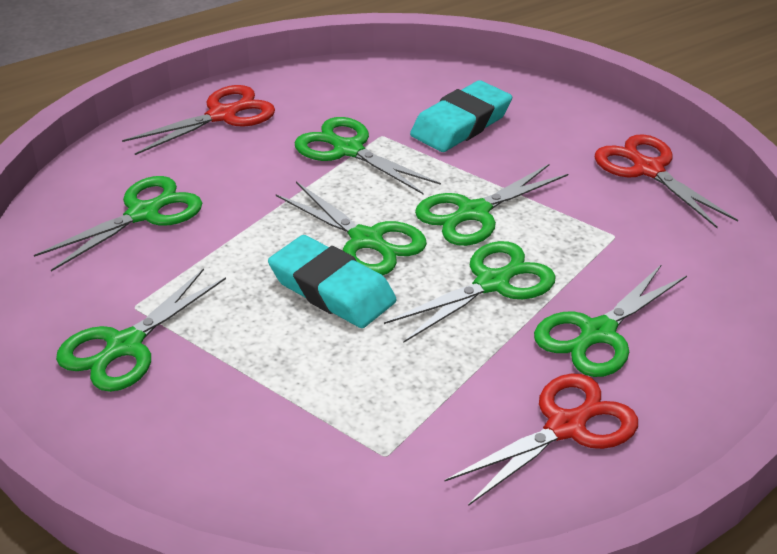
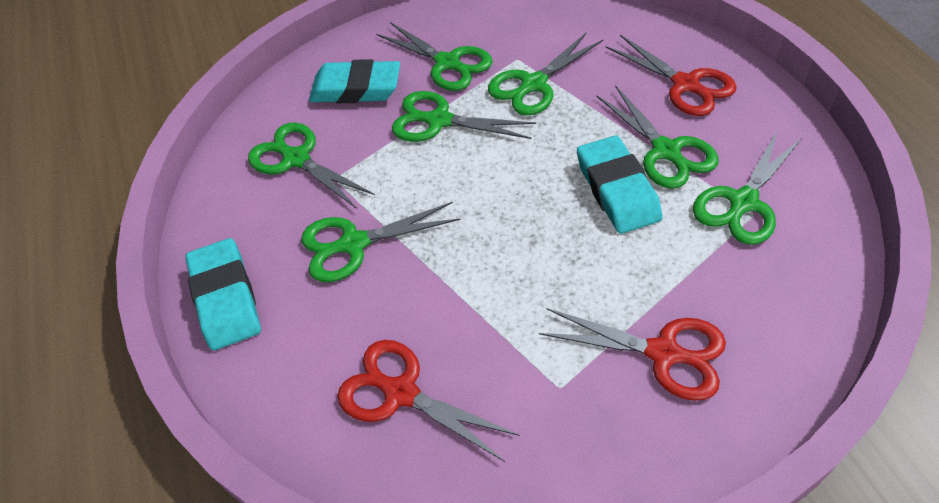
turquoise eraser: 2 -> 3

